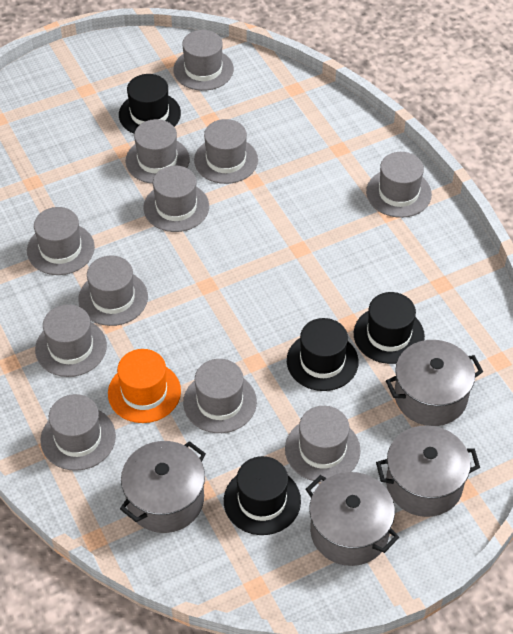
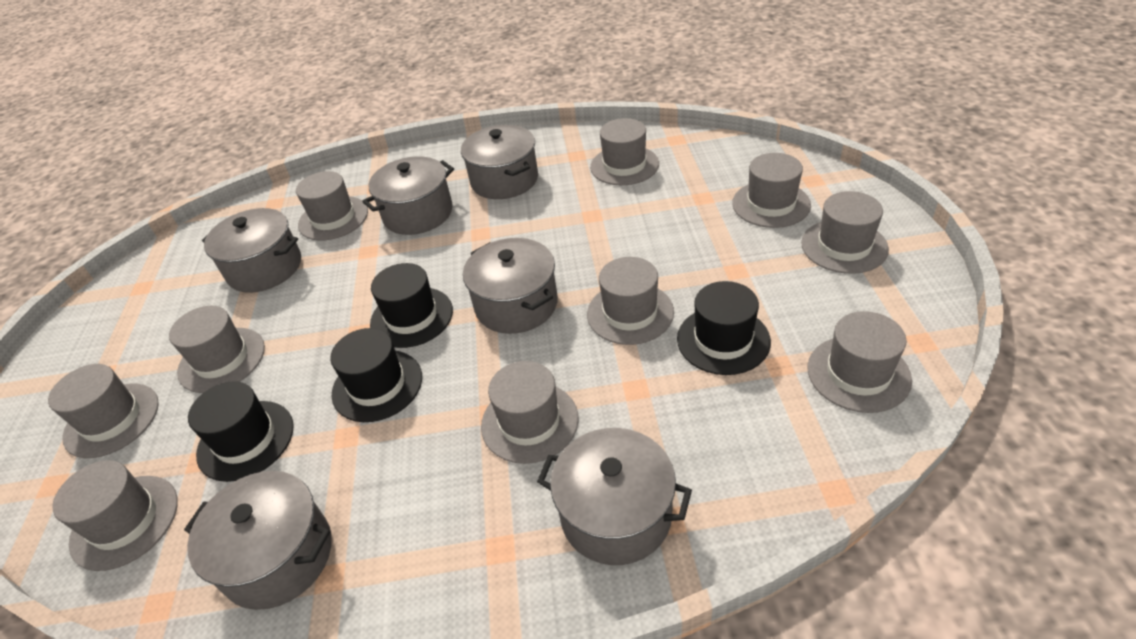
grey hat: 11 -> 10
grey pot: 4 -> 6
orange hat: 1 -> 0

